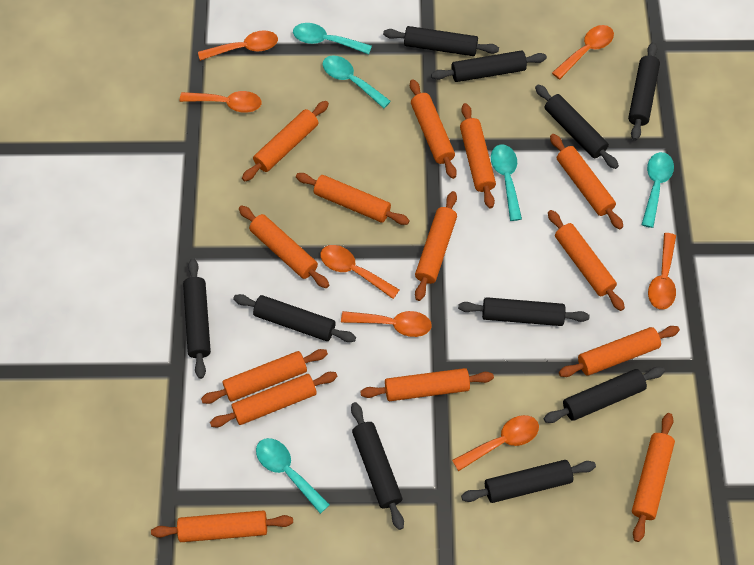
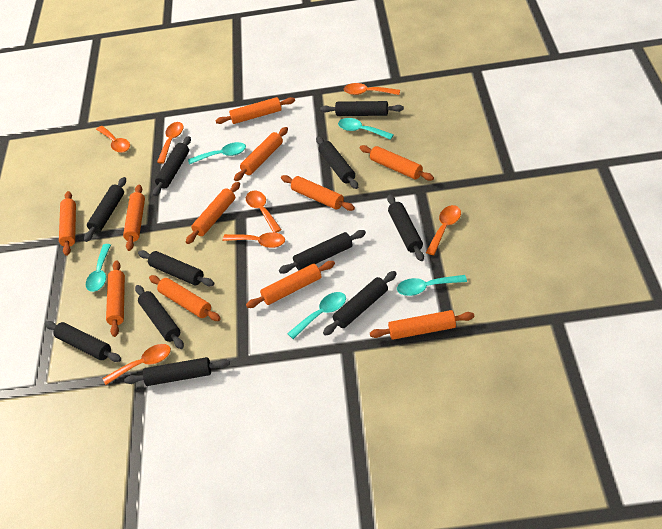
black rolling pin: 10 -> 11
orange rolling pin: 14 -> 11

